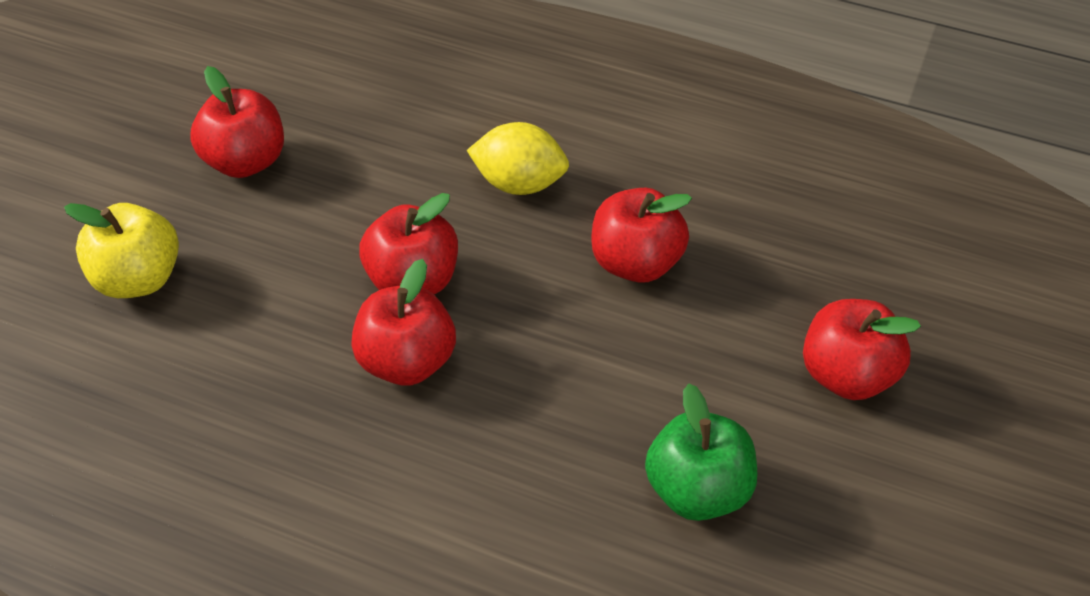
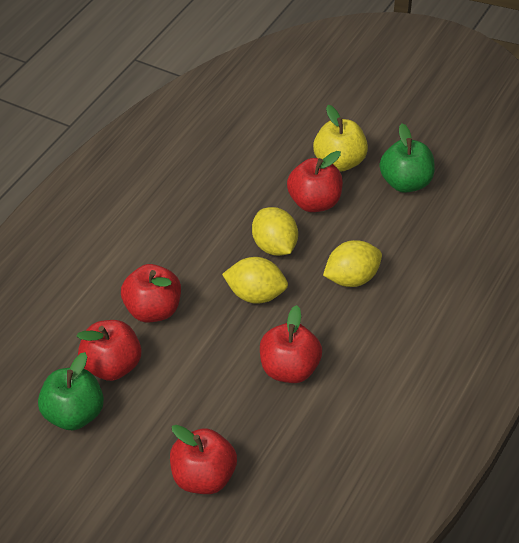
green apple: 1 -> 2
yellow lemon: 1 -> 3

